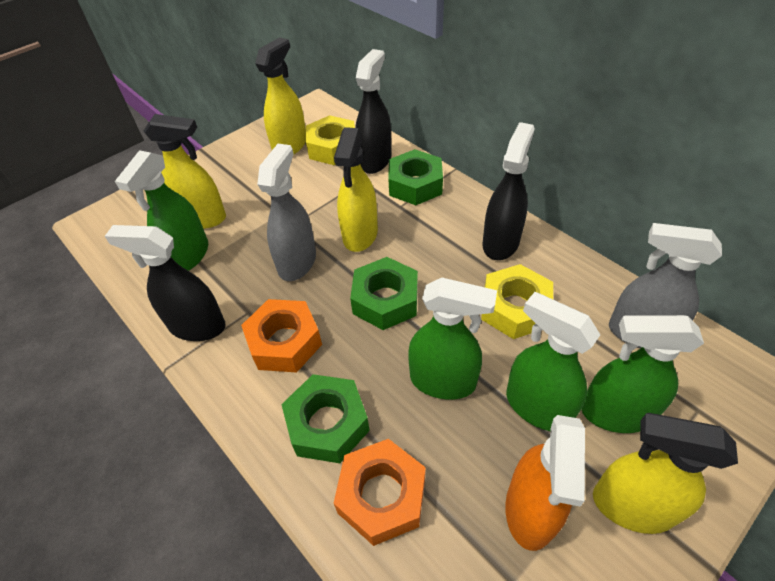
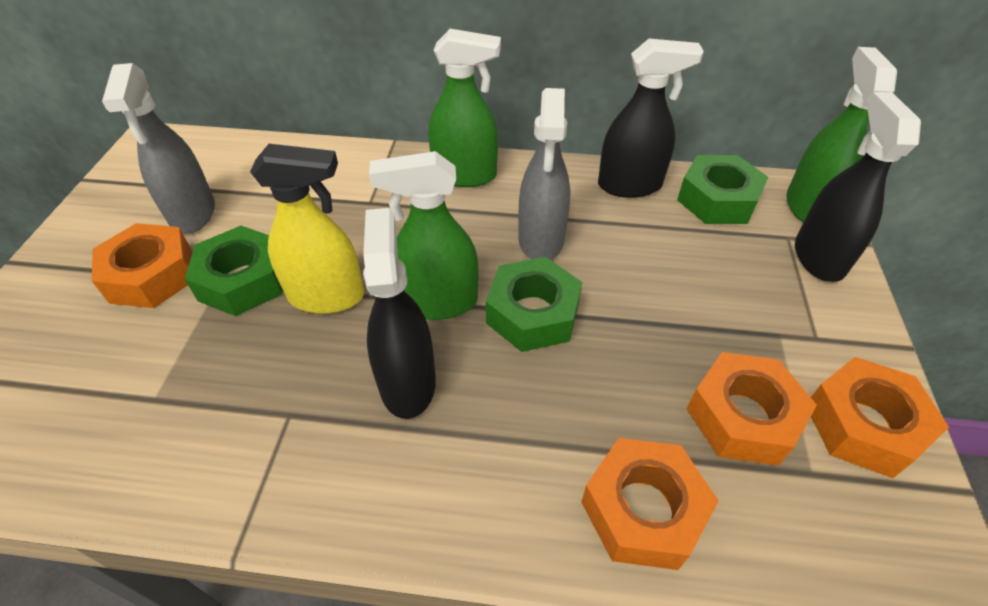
green spray bottle: 4 -> 3
orange nut: 2 -> 4
orange spray bottle: 1 -> 0
yellow nut: 2 -> 0
yellow spray bottle: 4 -> 1

